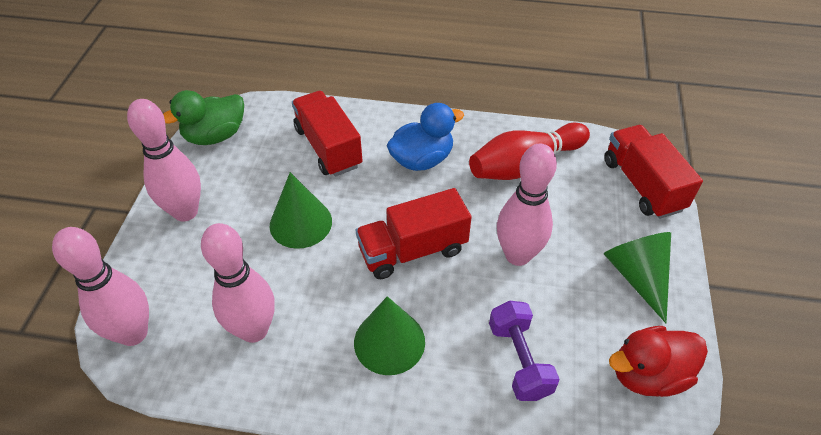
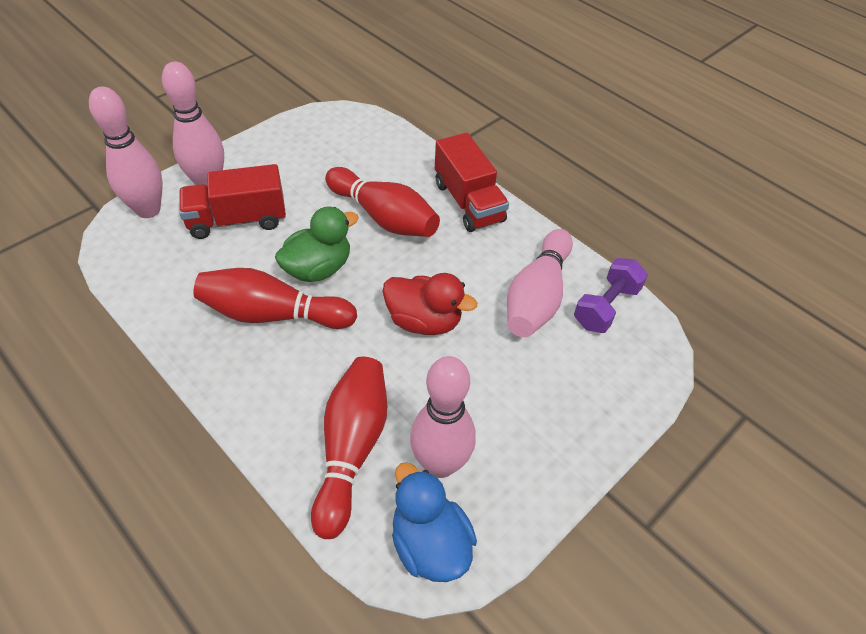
green cone: 3 -> 0
red bowling pin: 1 -> 3
red truck: 3 -> 2

